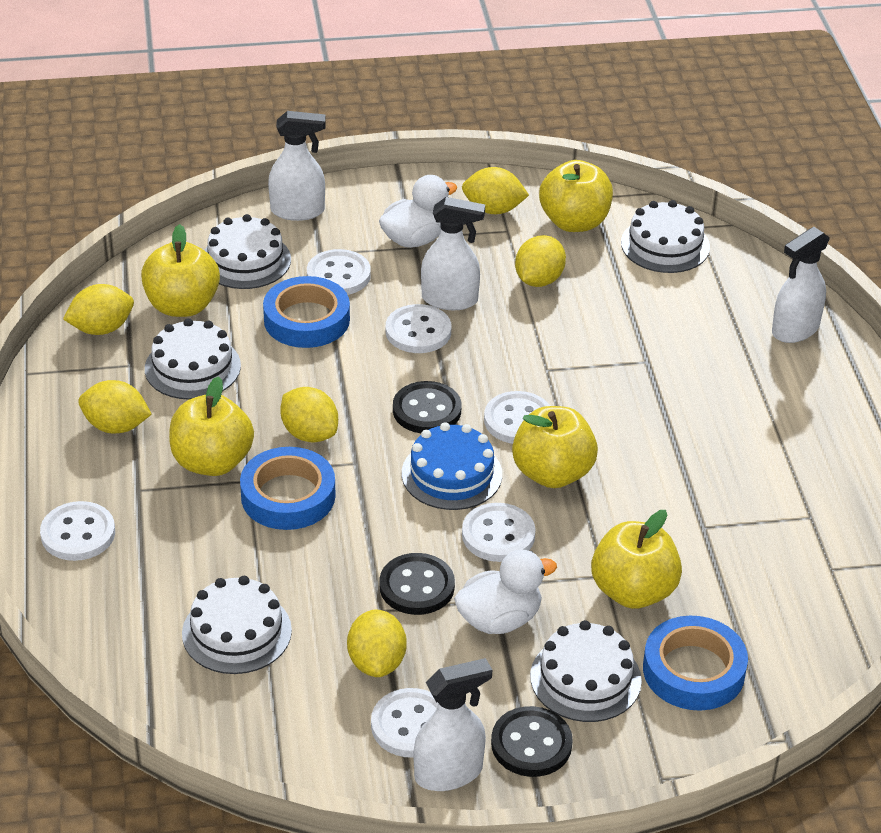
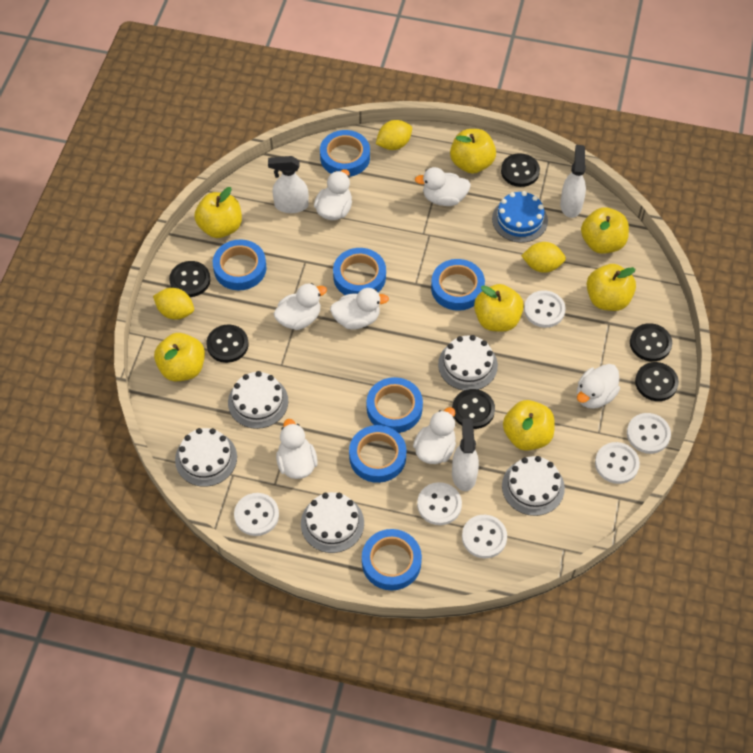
black button: 3 -> 6
blue tape: 3 -> 7
white duck: 2 -> 7
white spray bottle: 4 -> 3
yellow apple: 5 -> 7
yellow lemon: 6 -> 3

